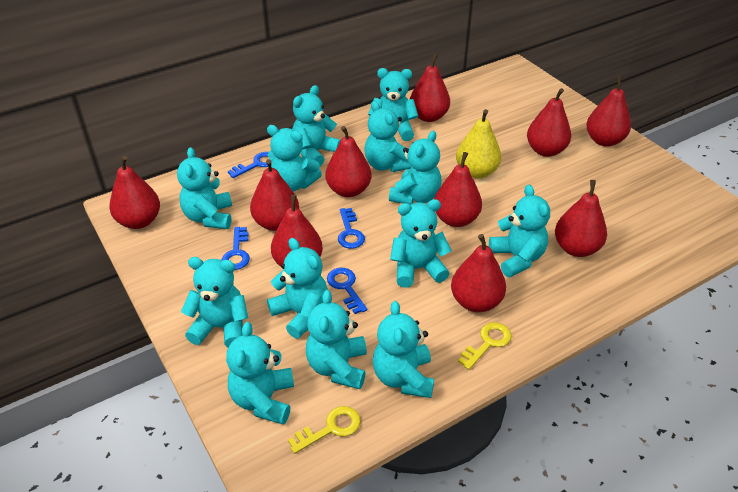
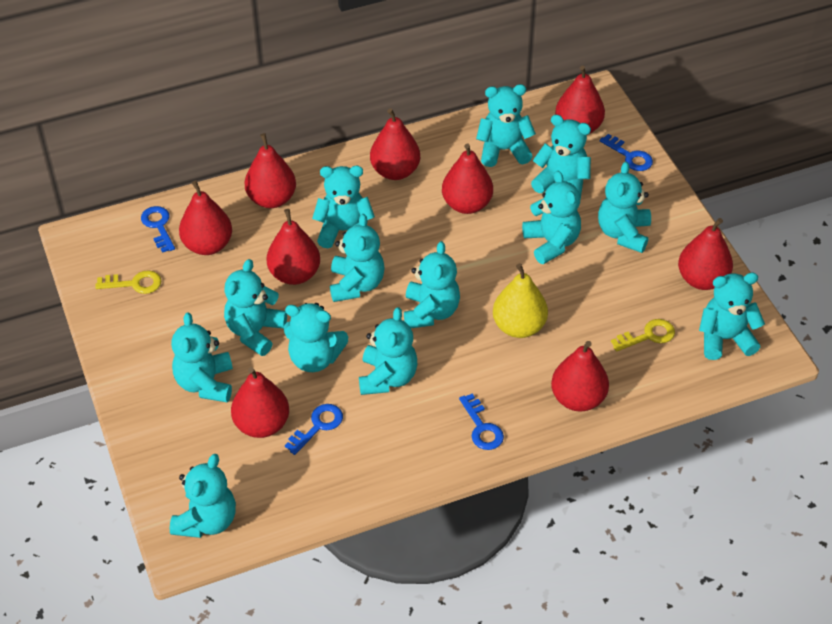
red pear: 10 -> 9

